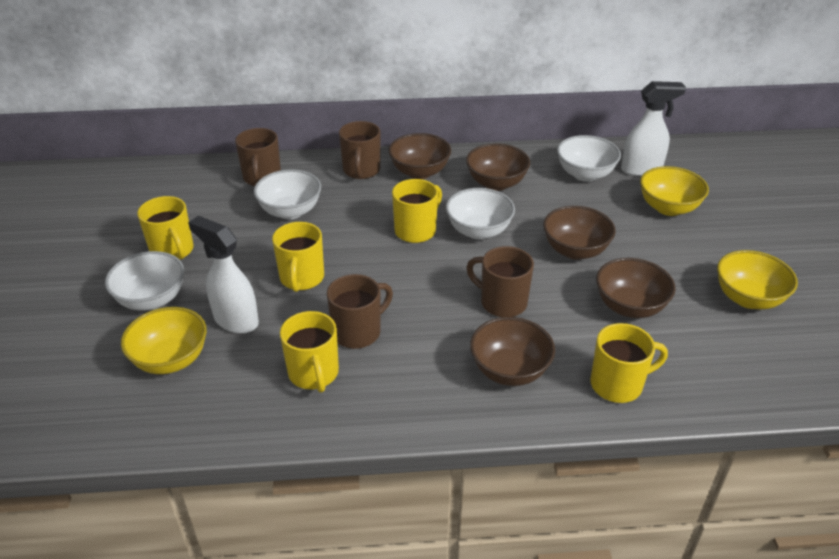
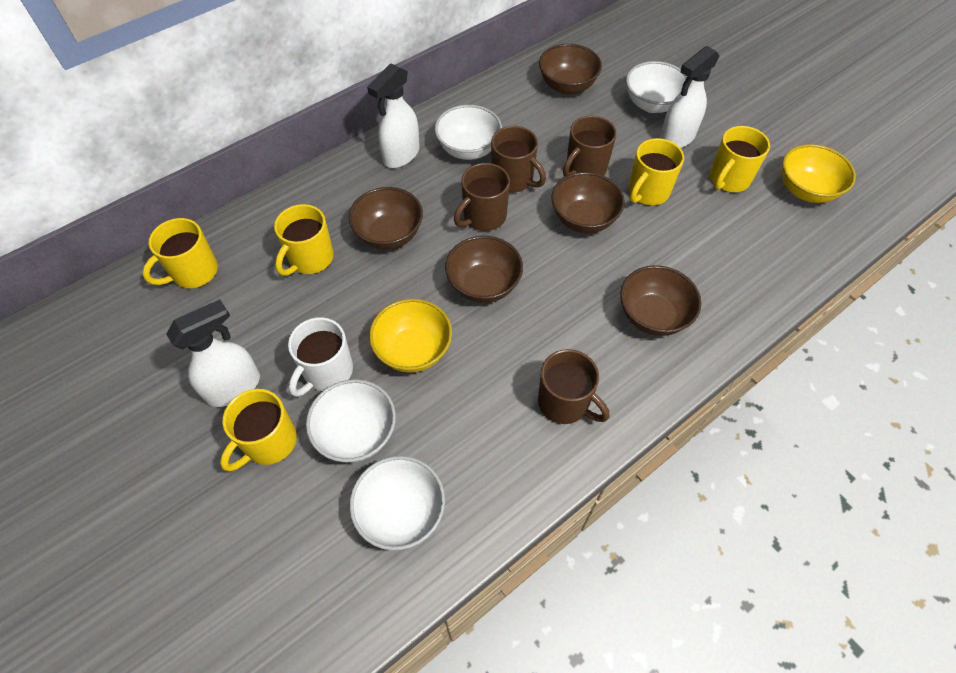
white mug: 0 -> 1
white spray bottle: 2 -> 3
yellow bowl: 3 -> 2

